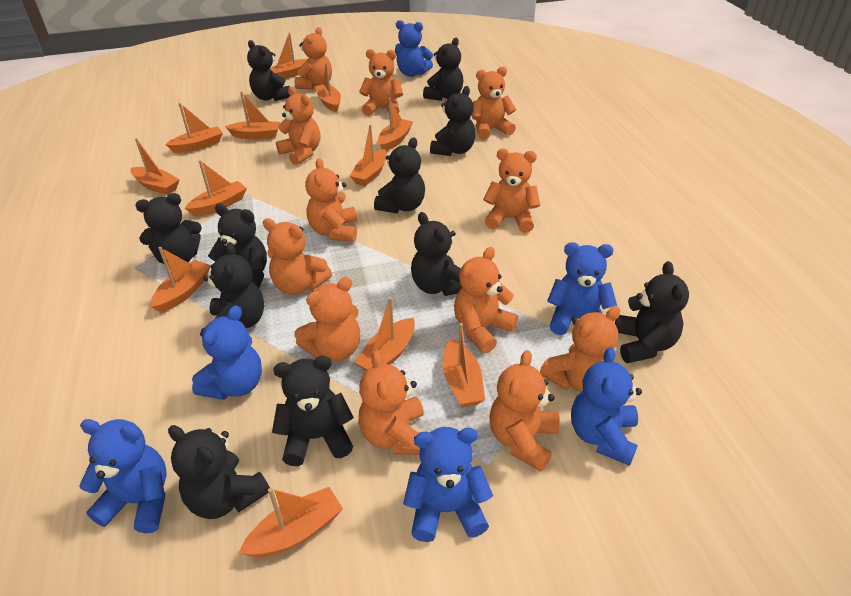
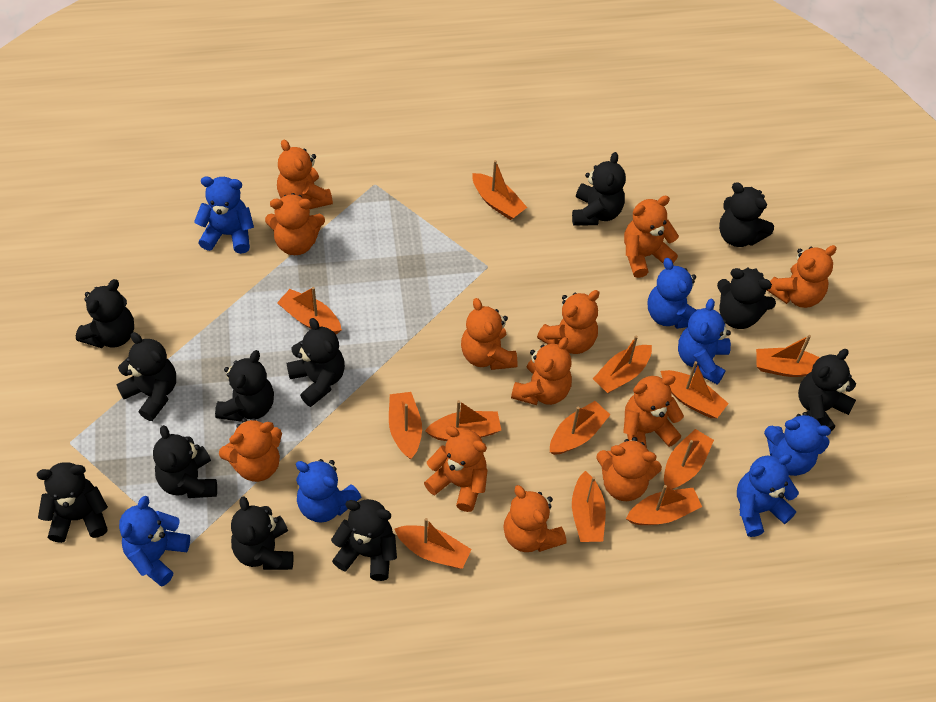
black teddy bear: 11 -> 12
blue teddy bear: 6 -> 7

